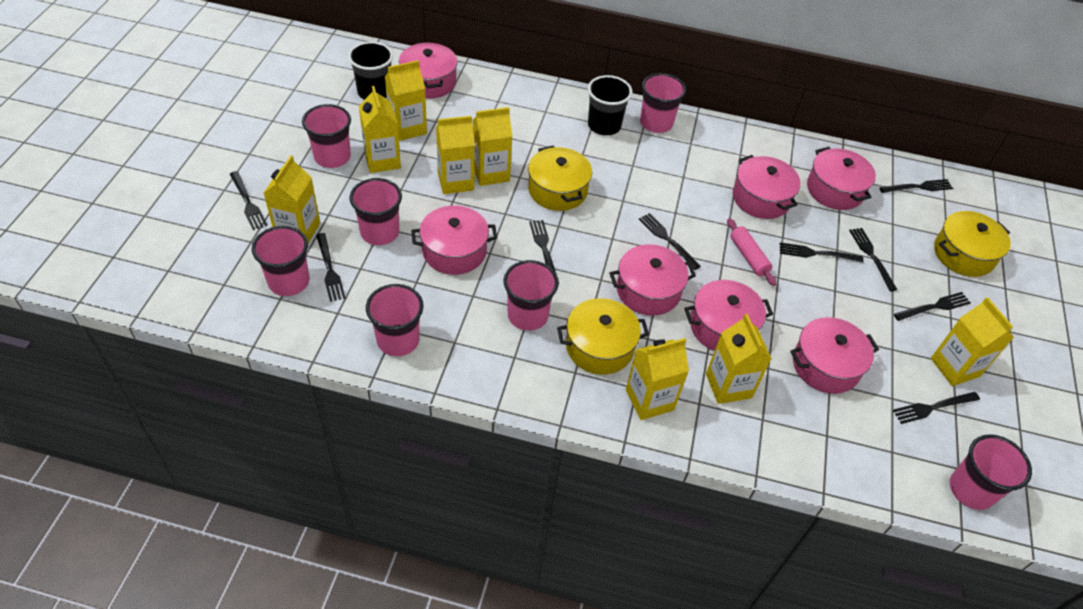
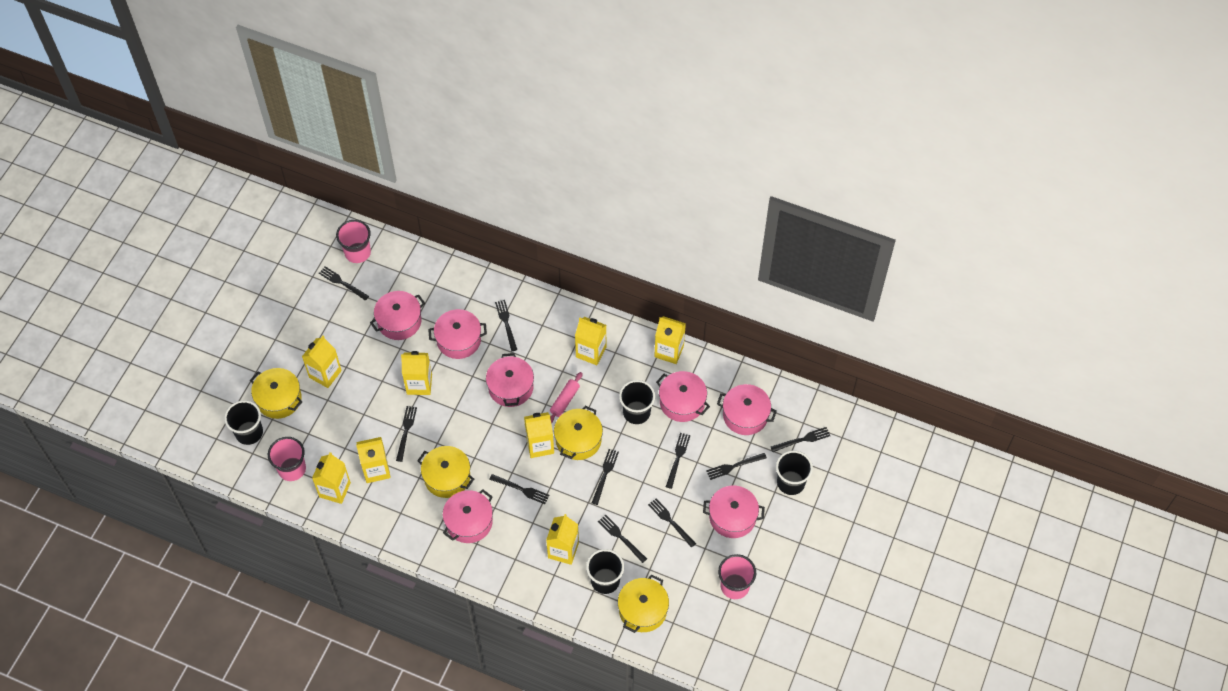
black cup: 2 -> 4
black fork: 9 -> 10
pink cup: 7 -> 3
yellow pot: 3 -> 4

